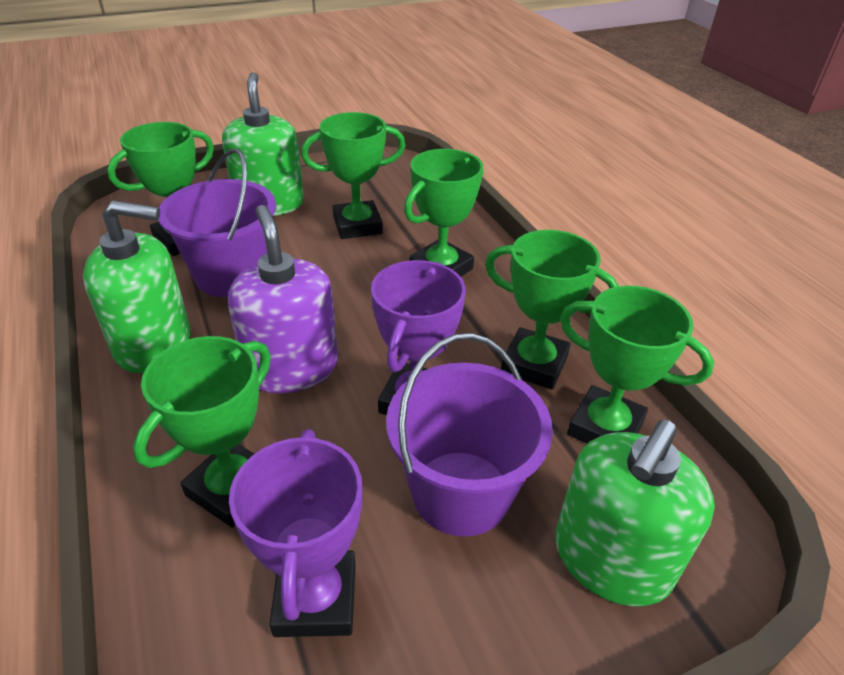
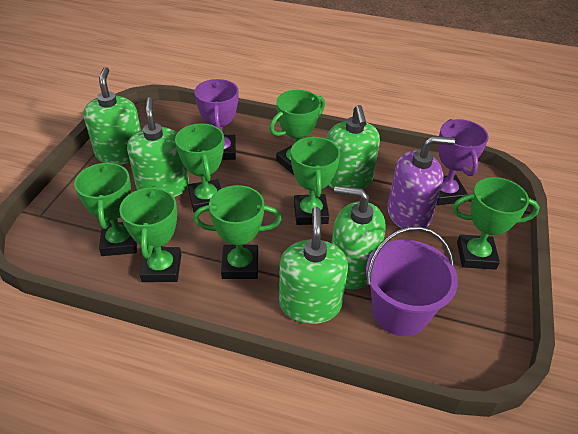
green soap dispenser: 3 -> 5
green trophy: 6 -> 7
purple bucket: 2 -> 1

